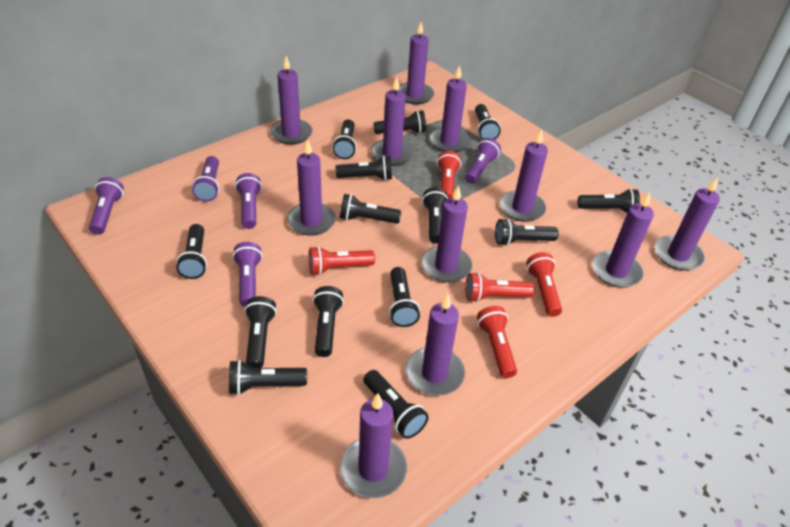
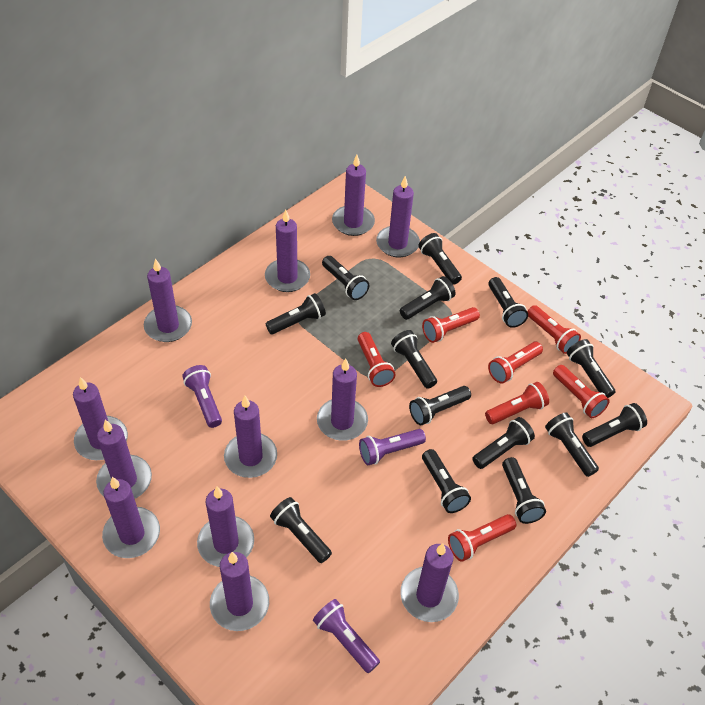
purple candle: 11 -> 12
purple flashlight: 5 -> 3
red flashlight: 5 -> 7

